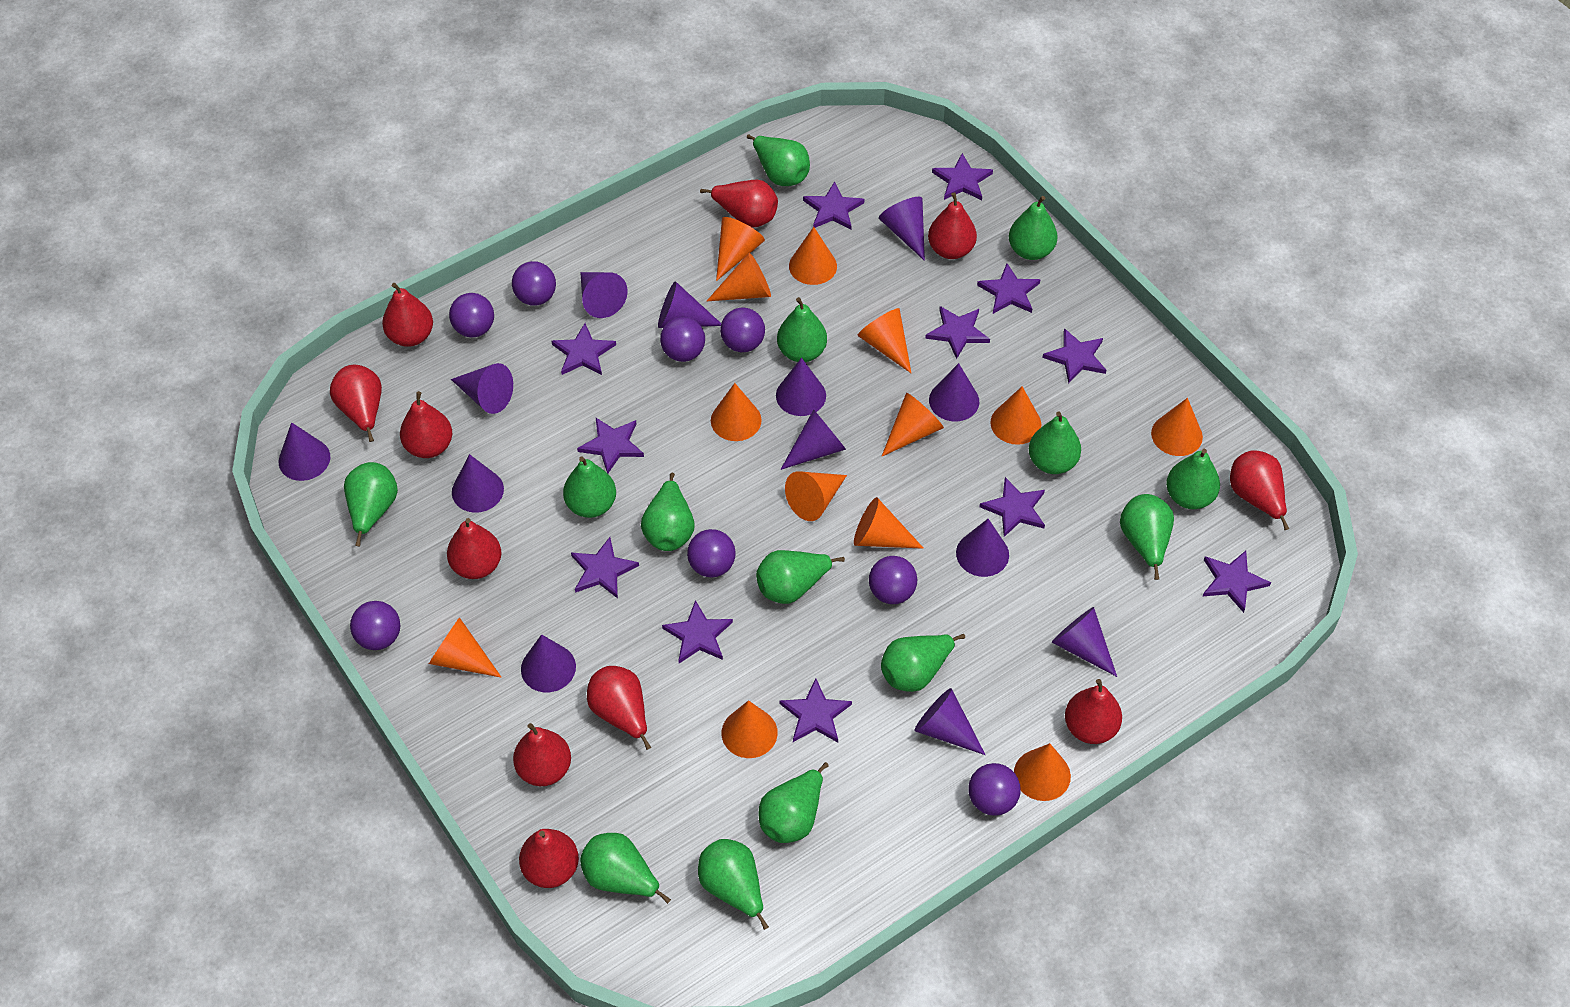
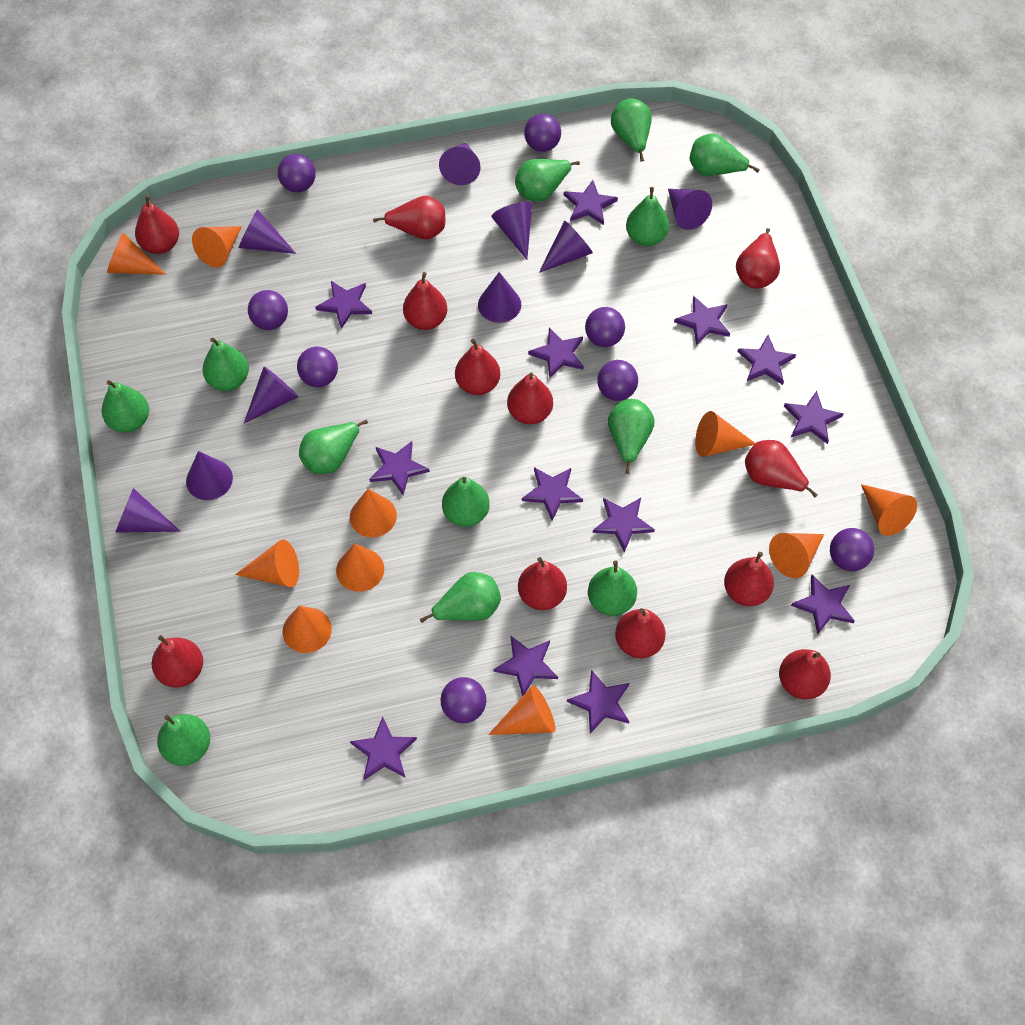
green pear: 14 -> 12
orange cone: 13 -> 10
purple cone: 13 -> 9
purple star: 12 -> 13
red pear: 11 -> 12

